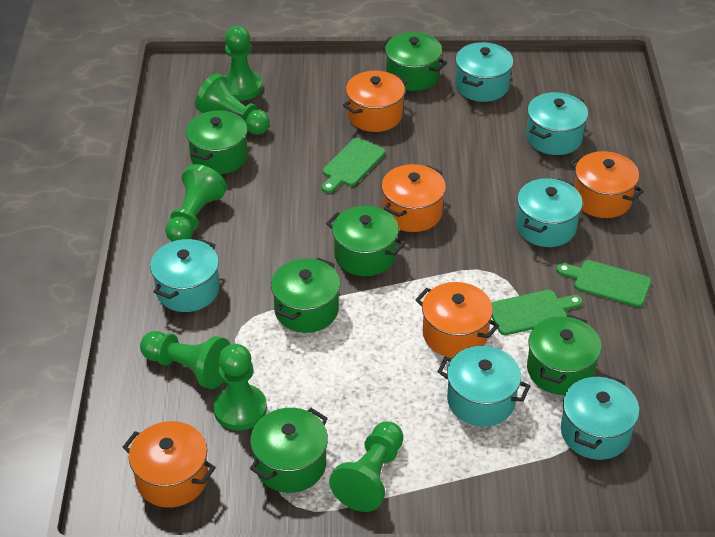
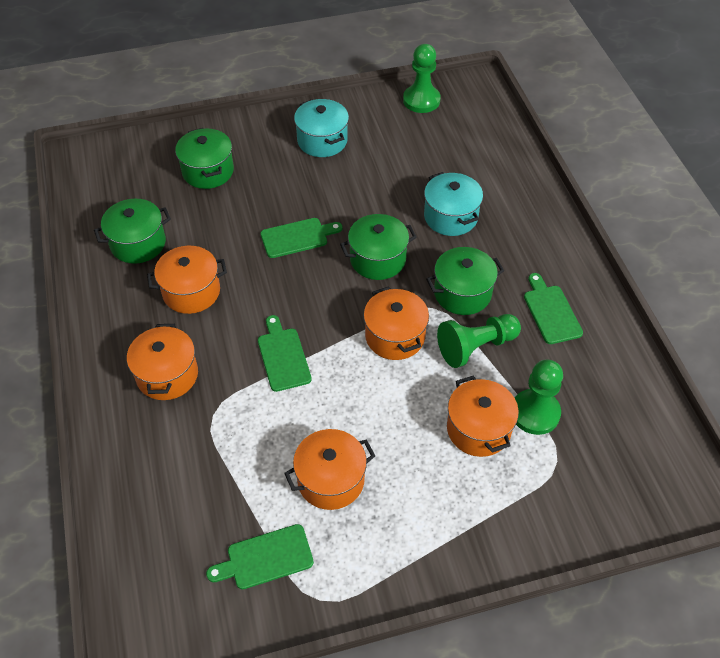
green cutting board: 3 -> 4
green pawn: 6 -> 3
green pot: 6 -> 4
turquoise pot: 6 -> 2

